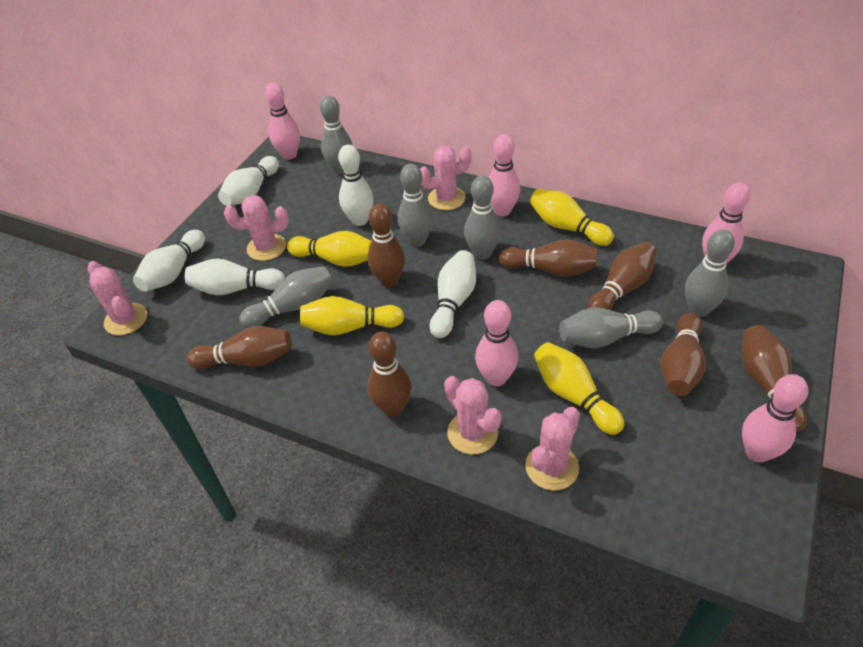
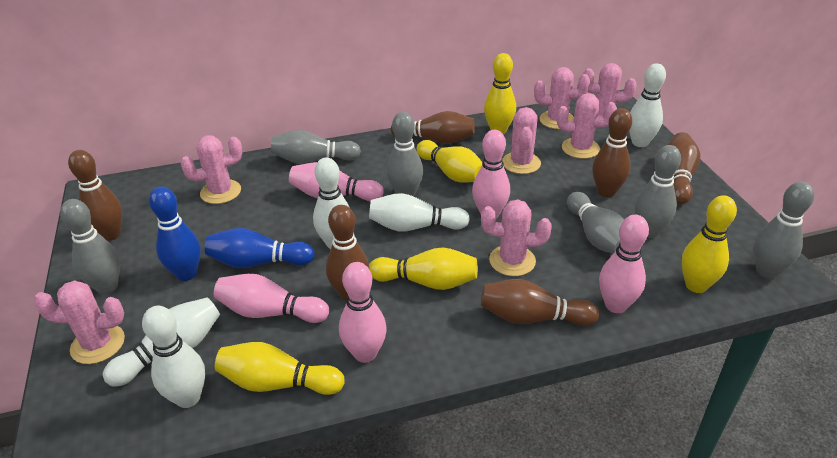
blue bowling pin: 0 -> 2
brown bowling pin: 7 -> 6
pink cactus: 5 -> 7
yellow bowling pin: 4 -> 5

